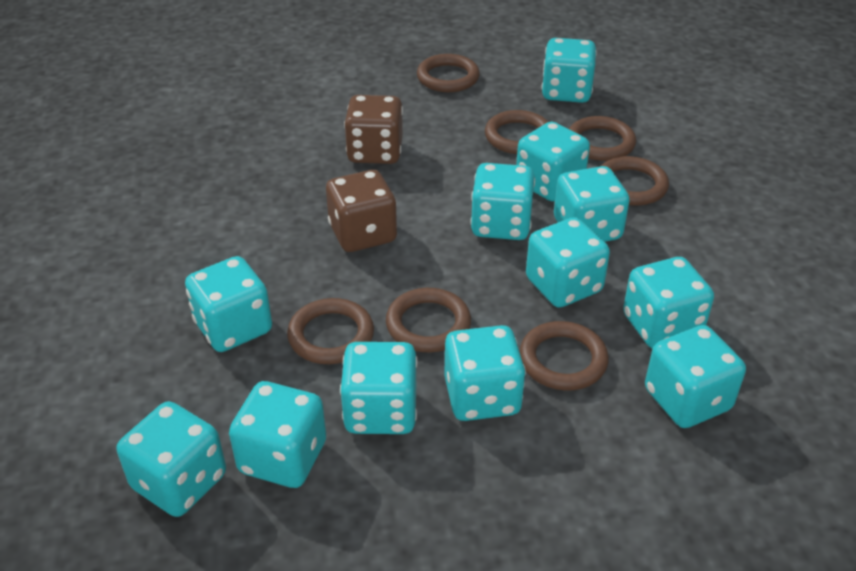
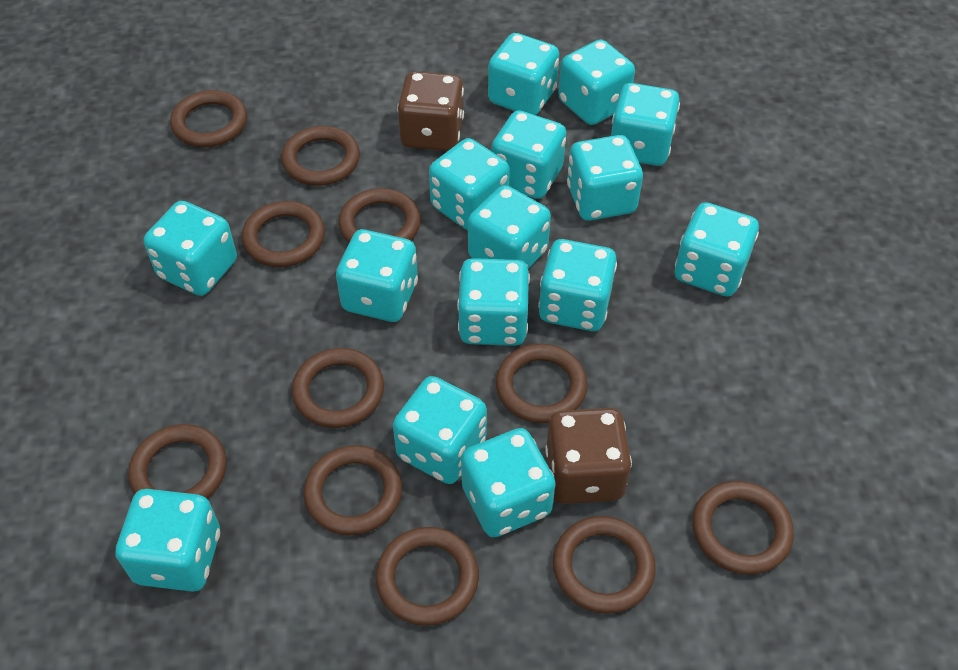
brown ring: 7 -> 11
turquoise dice: 12 -> 15

